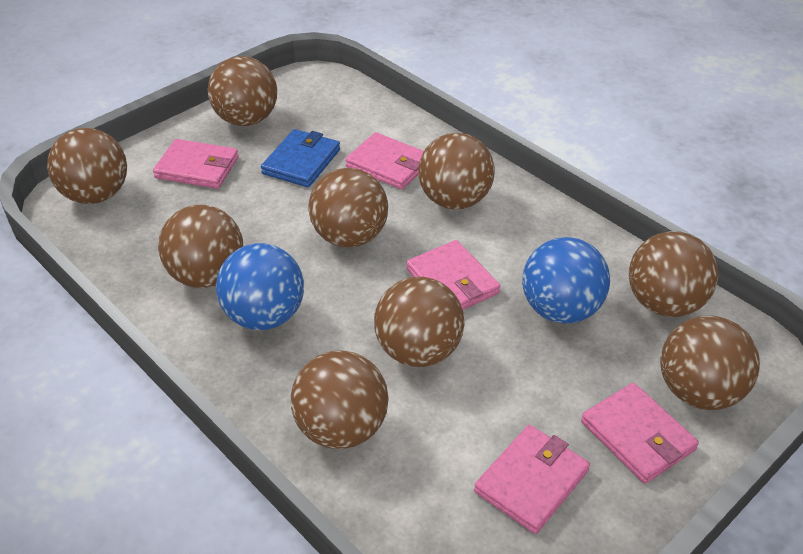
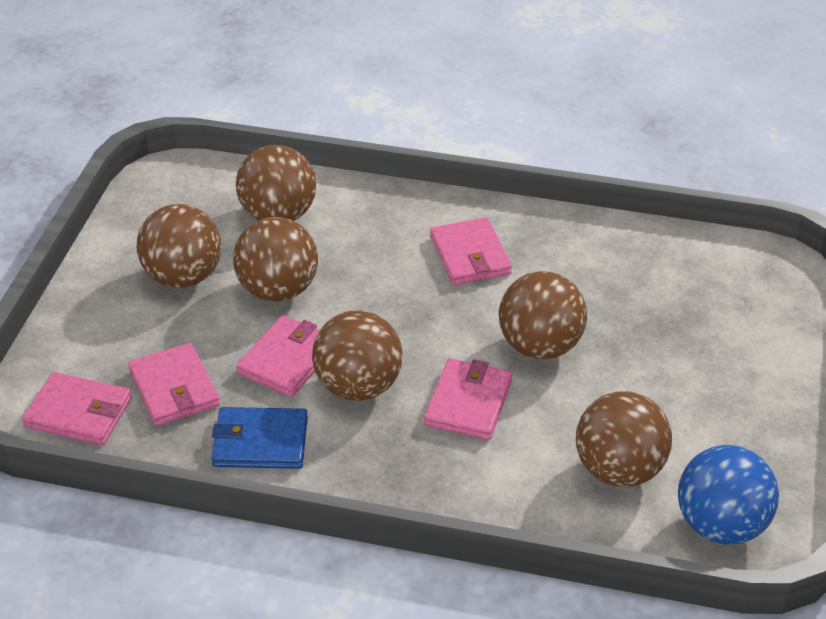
blue ball: 2 -> 1
brown ball: 9 -> 6

